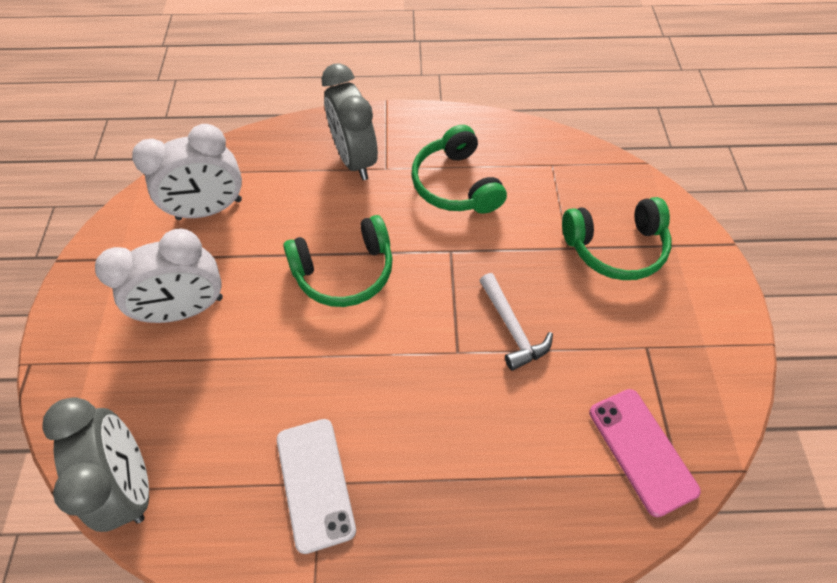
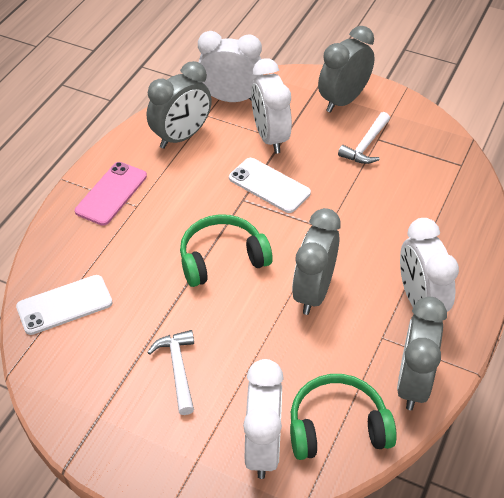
green headphones: 3 -> 2
grey clock: 2 -> 4
white clock: 2 -> 4
white hammer: 1 -> 2
white phone: 1 -> 2

